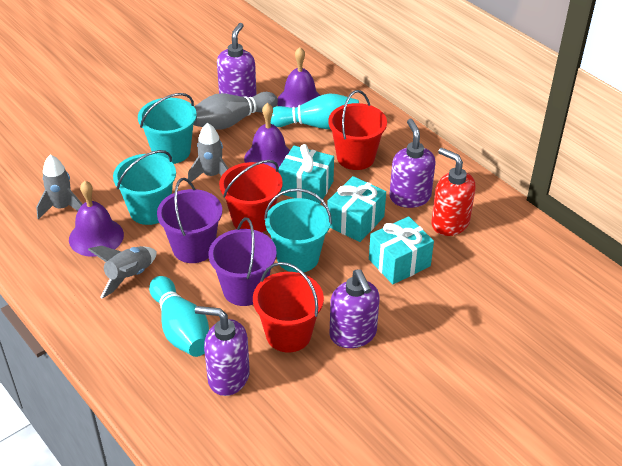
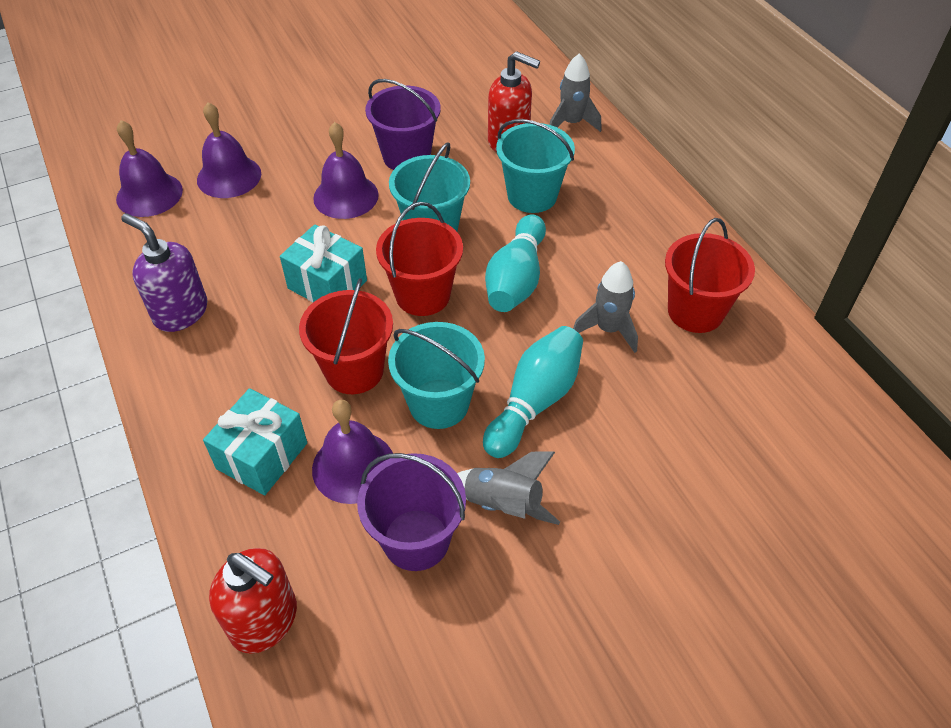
grey bowling pin: 1 -> 0
purple bell: 3 -> 4
purple soap dispenser: 4 -> 1
red soap dispenser: 1 -> 2
turquoise gift: 3 -> 2

